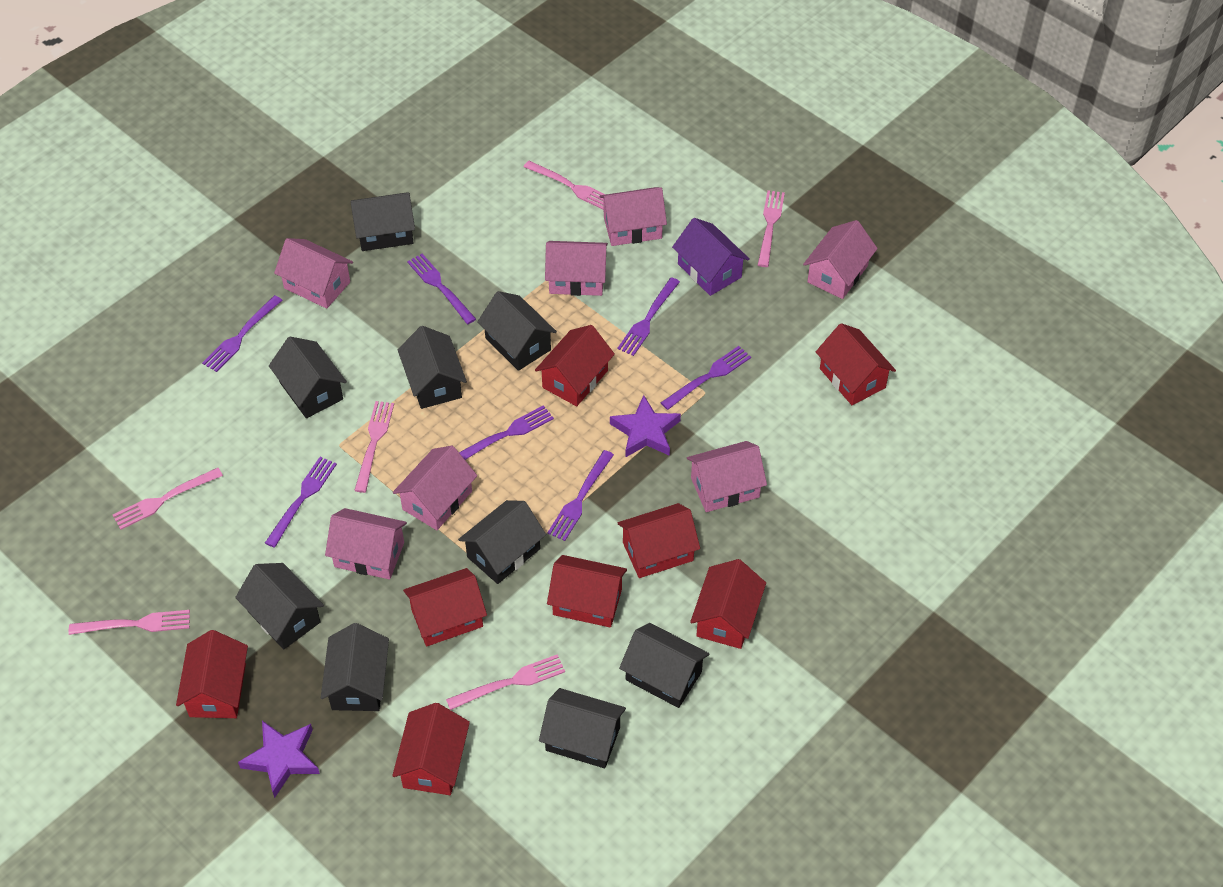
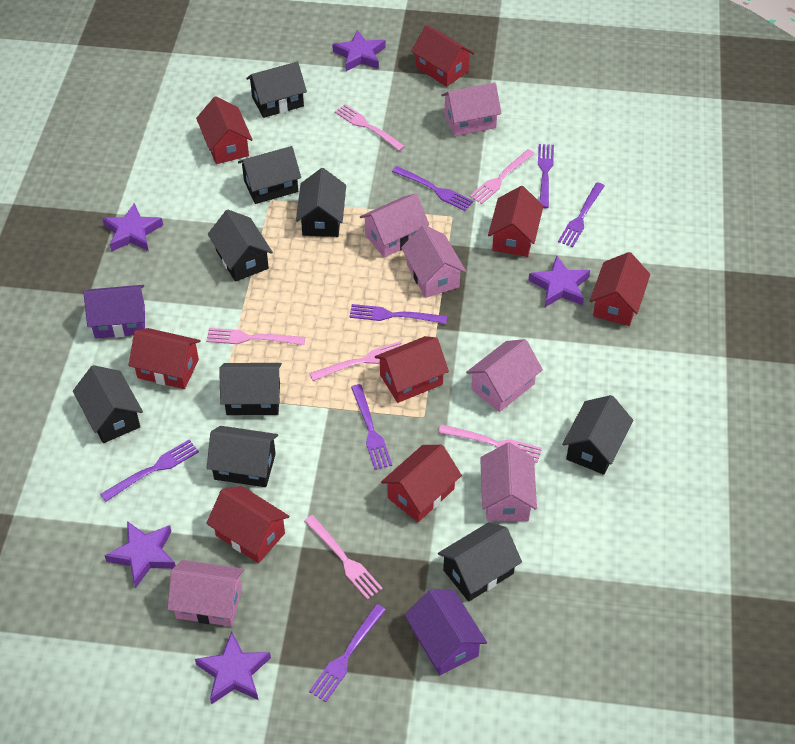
pink house: 7 -> 6
purple house: 1 -> 2
purple star: 2 -> 5

